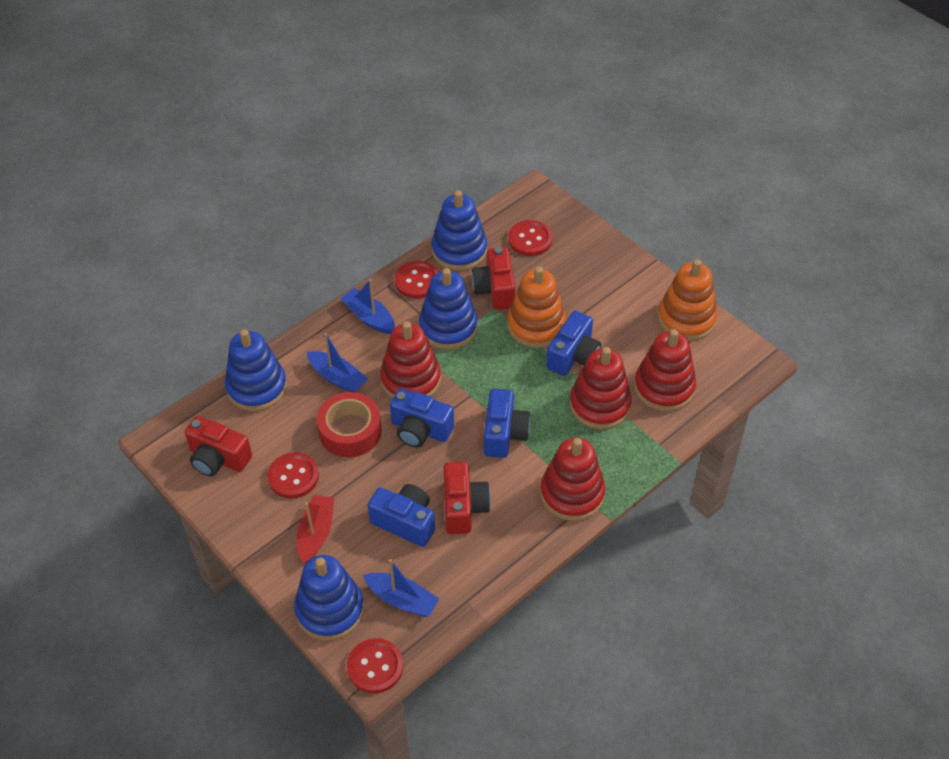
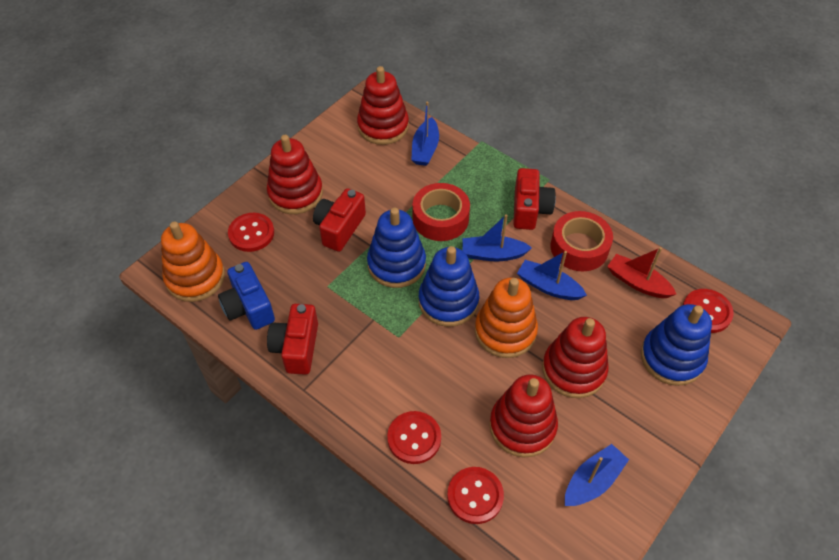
blue boat: 3 -> 4
blue camera: 4 -> 1
blue stacking toy: 4 -> 3
red tape: 1 -> 2

